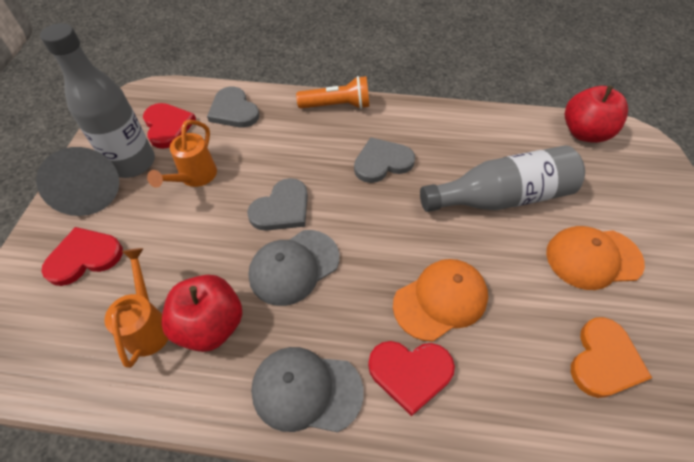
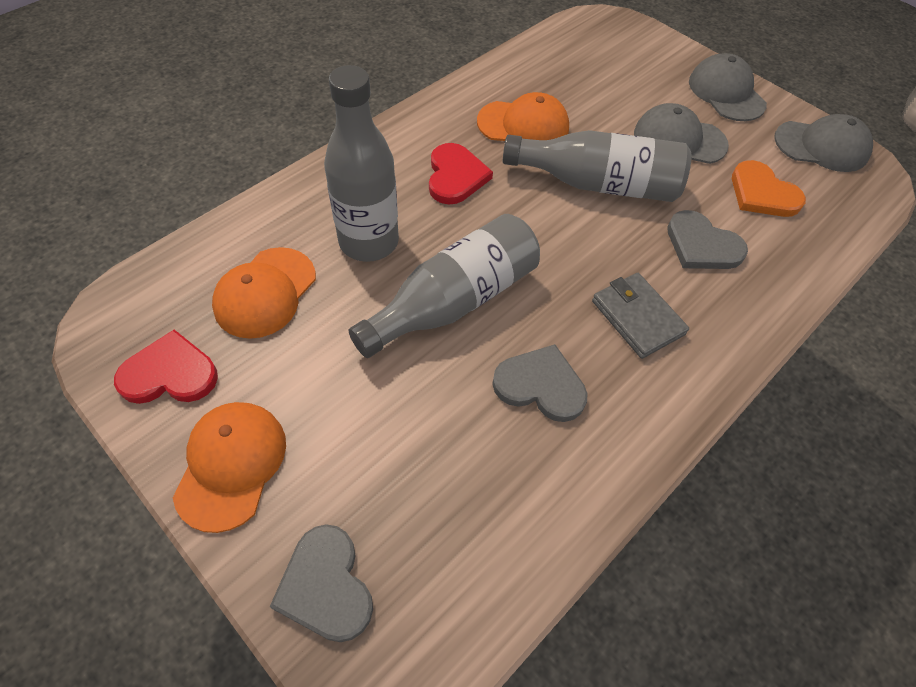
grey bottle: 2 -> 3
grey cap: 2 -> 3
grey cone: 1 -> 0
grey wallet: 0 -> 1
orange cap: 2 -> 3
orange flashlight: 1 -> 0
orange watering can: 2 -> 0
red apple: 2 -> 0
red heart: 3 -> 2

